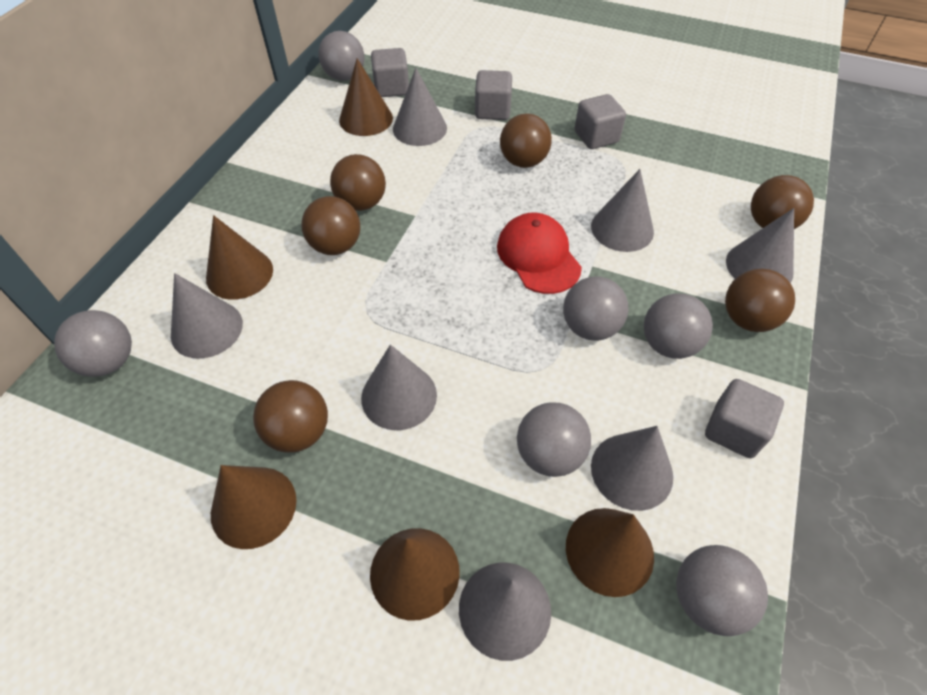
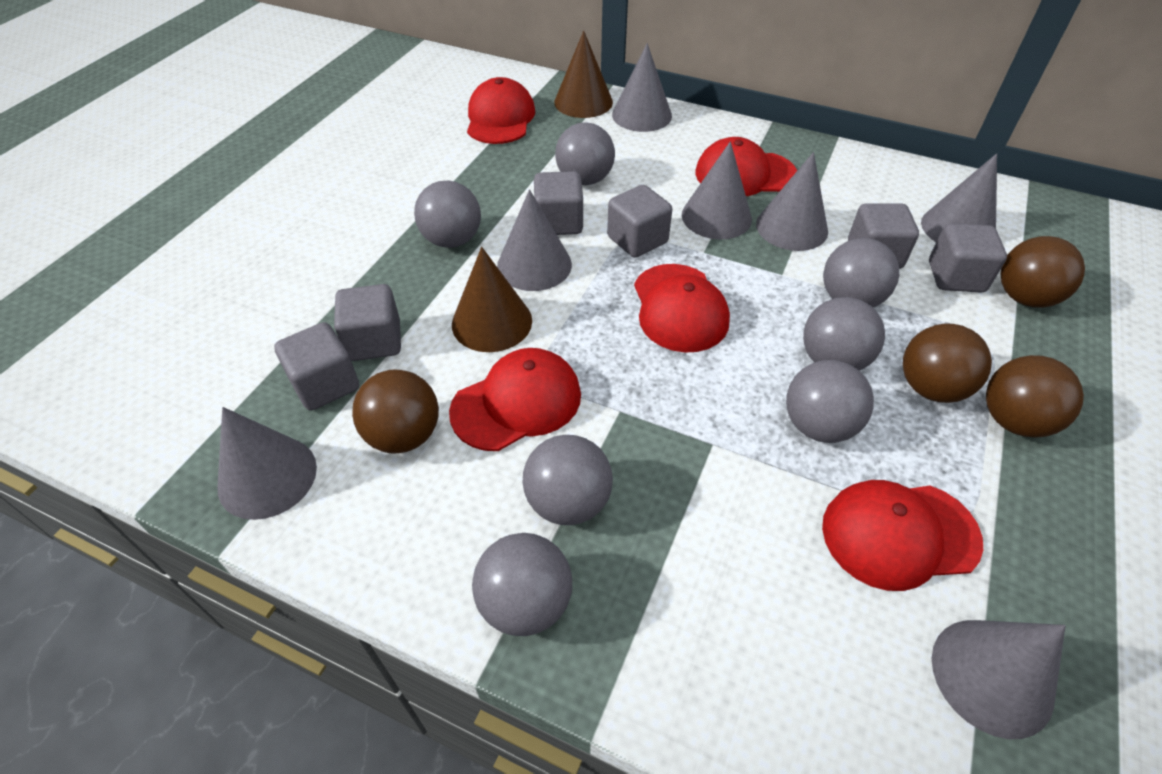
brown ball: 6 -> 4
brown cone: 5 -> 2
grey ball: 6 -> 7
grey cube: 4 -> 6
red cap: 1 -> 5

